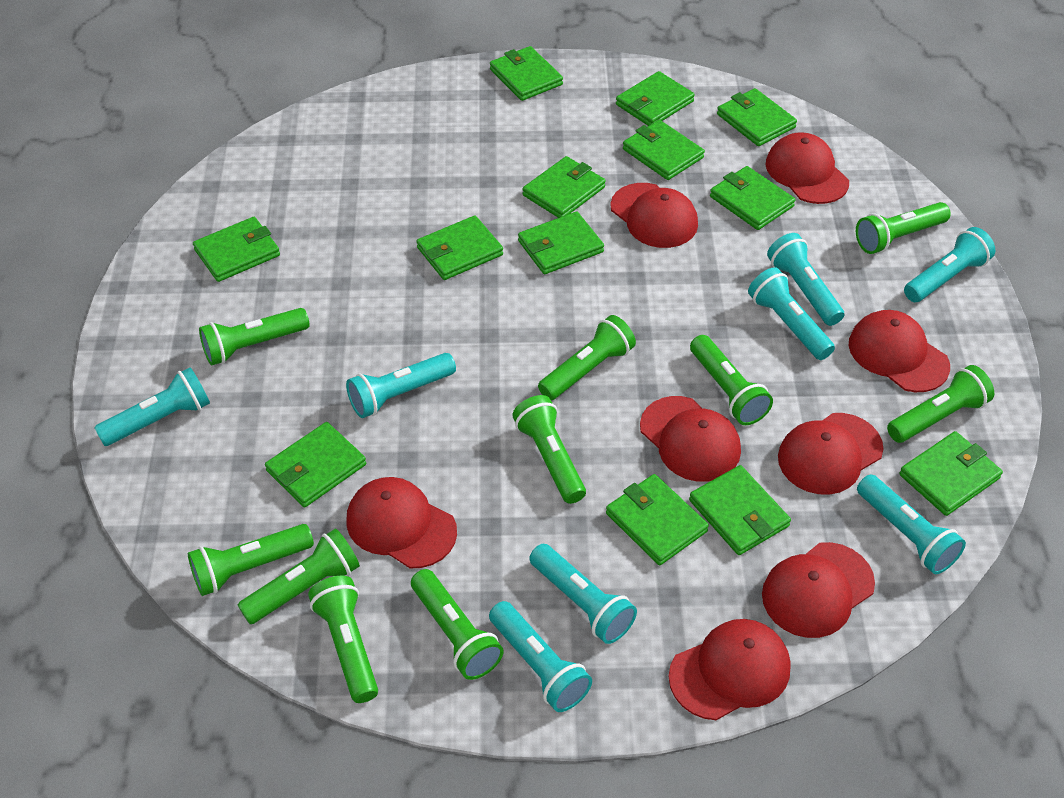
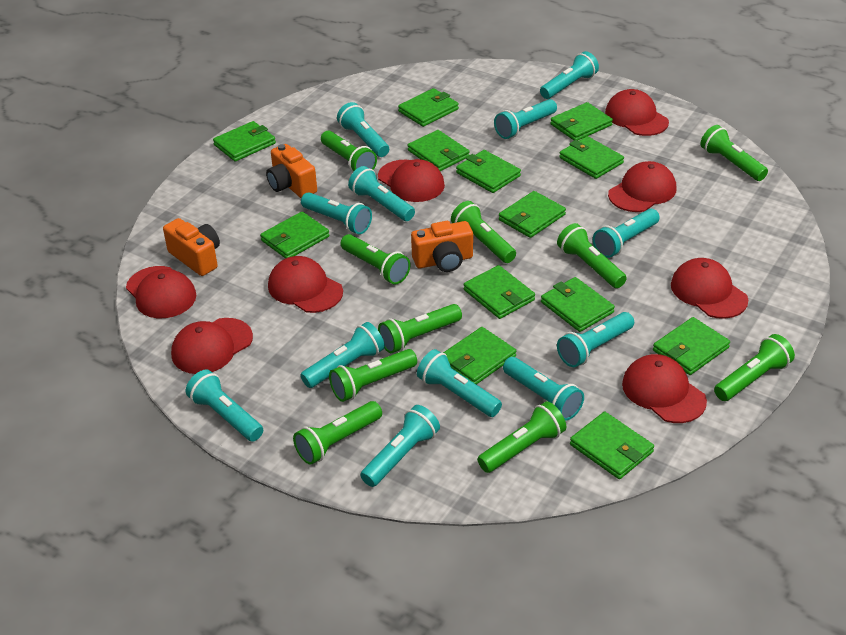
orange camera: 0 -> 3
turquoise flashlight: 8 -> 12

